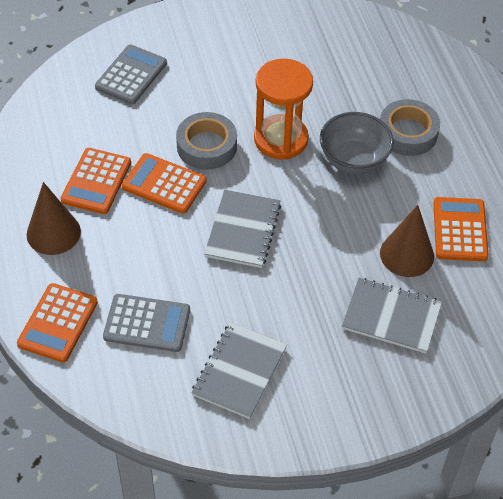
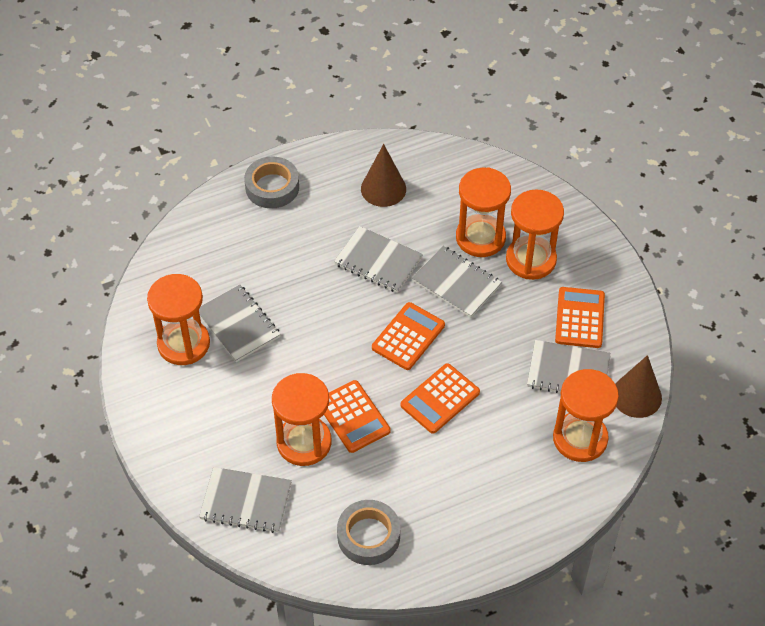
grey bowl: 1 -> 0
grey calculator: 2 -> 0
grey notebook: 3 -> 5
orange hourglass: 1 -> 5

